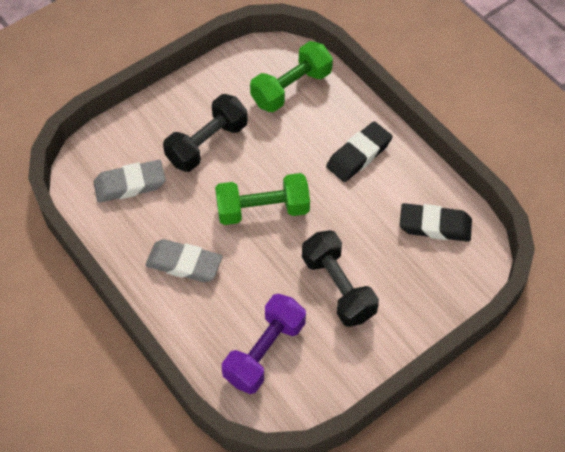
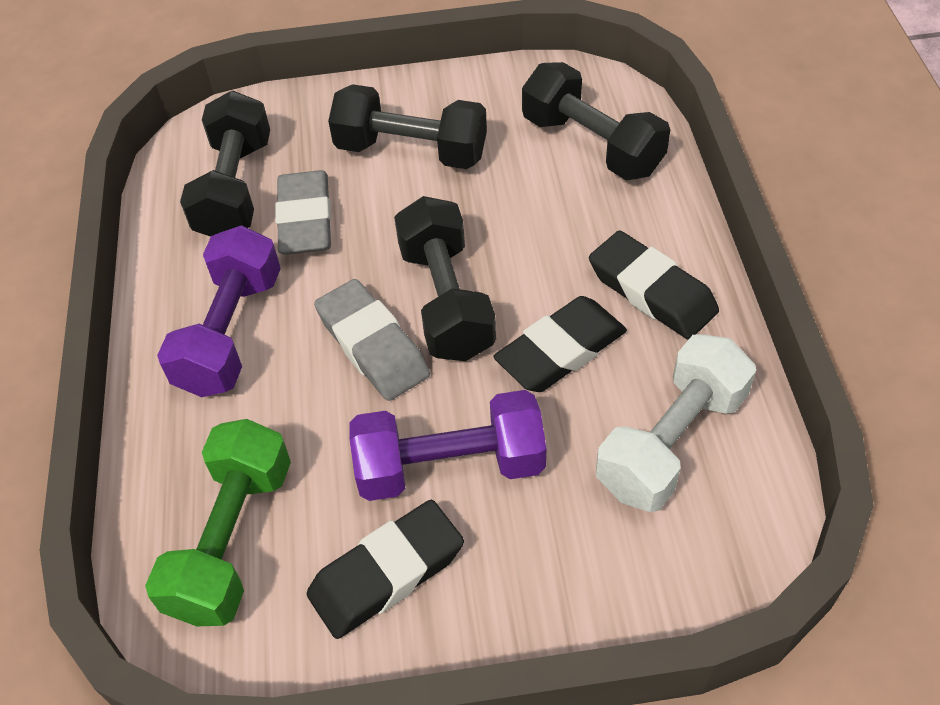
black dumbbell: 2 -> 4
black eraser: 2 -> 3
green dumbbell: 2 -> 1
purple dumbbell: 1 -> 2
white dumbbell: 0 -> 1

